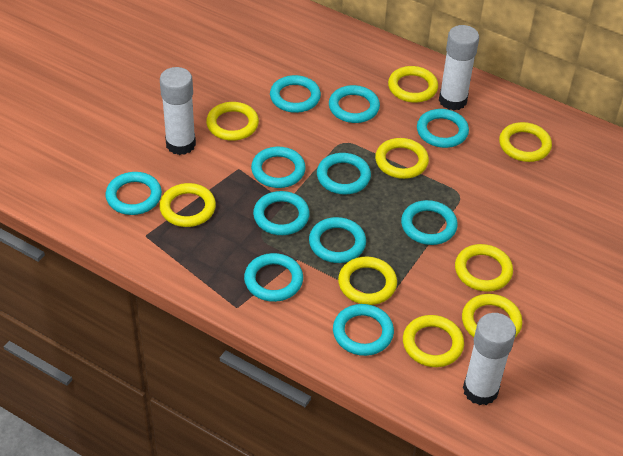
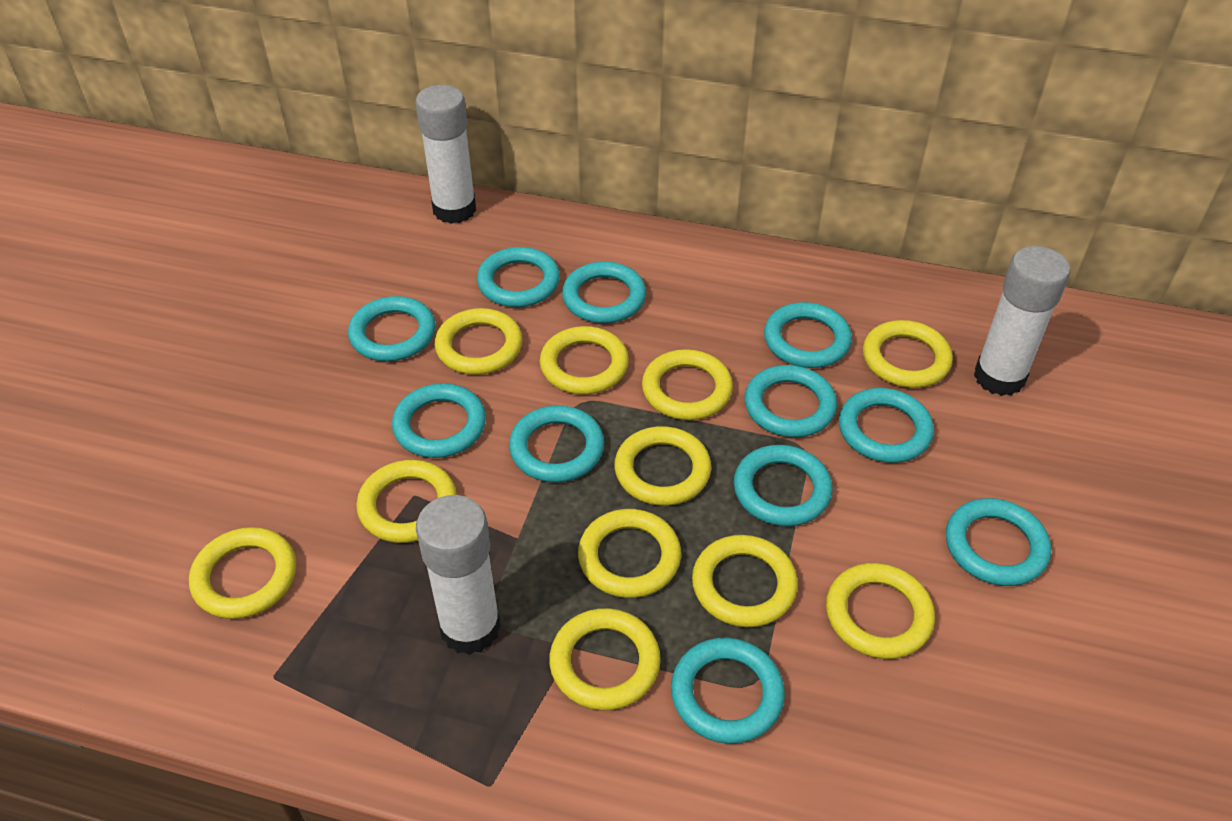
yellow ring: 9 -> 11

